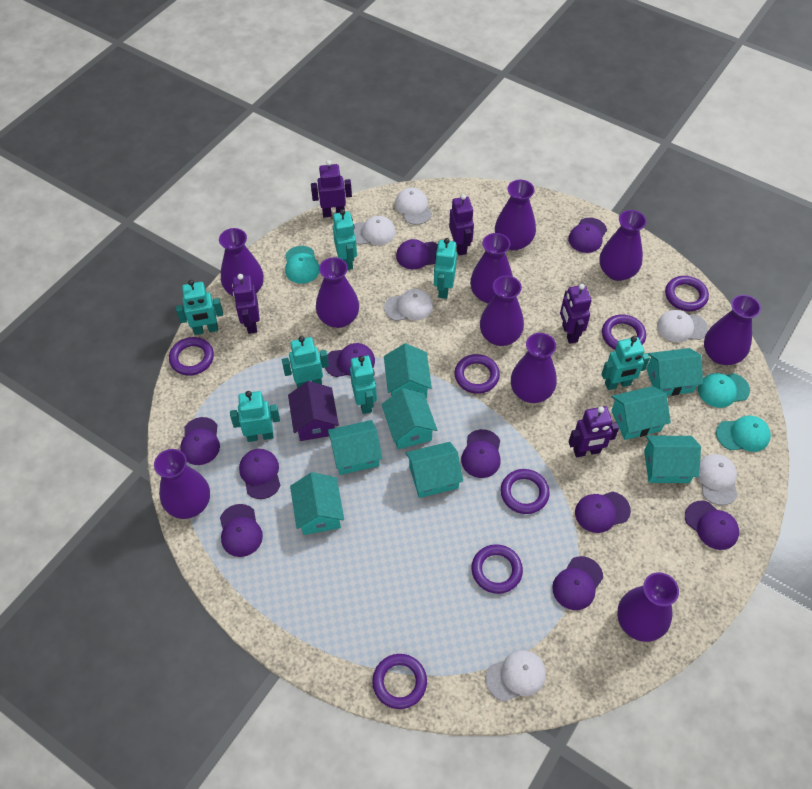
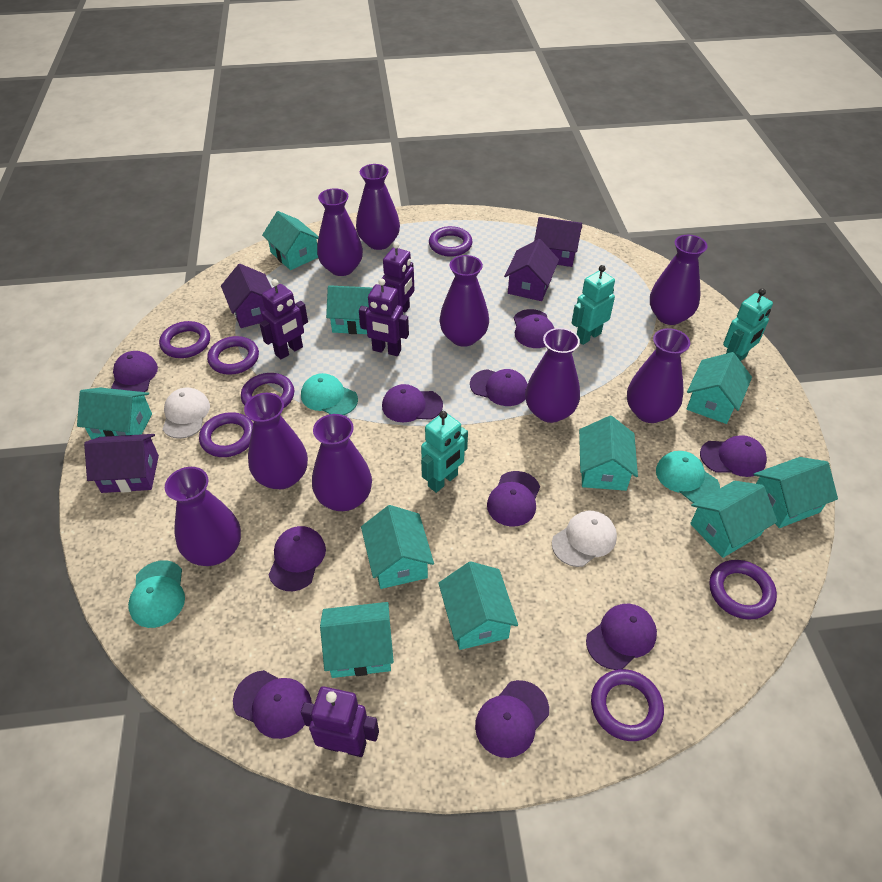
purple house: 1 -> 4
purple robot: 5 -> 4
purple vase: 10 -> 9
turquoise house: 8 -> 10
turquoise robot: 7 -> 3
white cap: 6 -> 2

